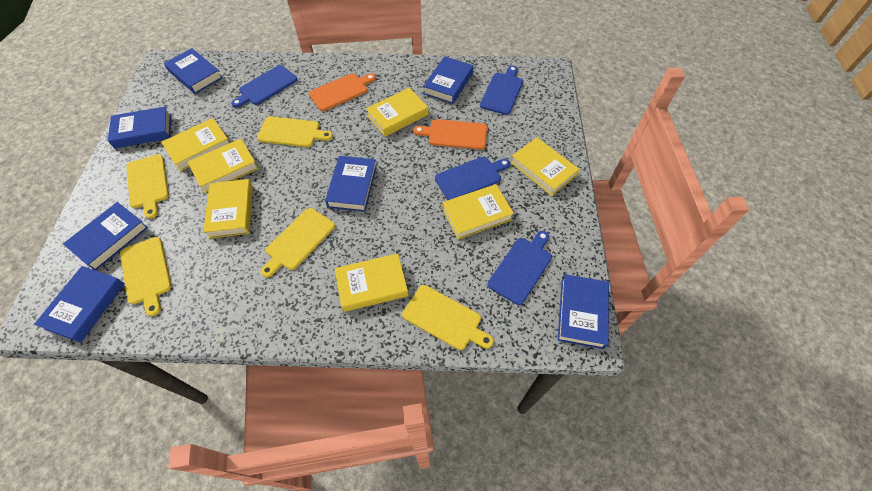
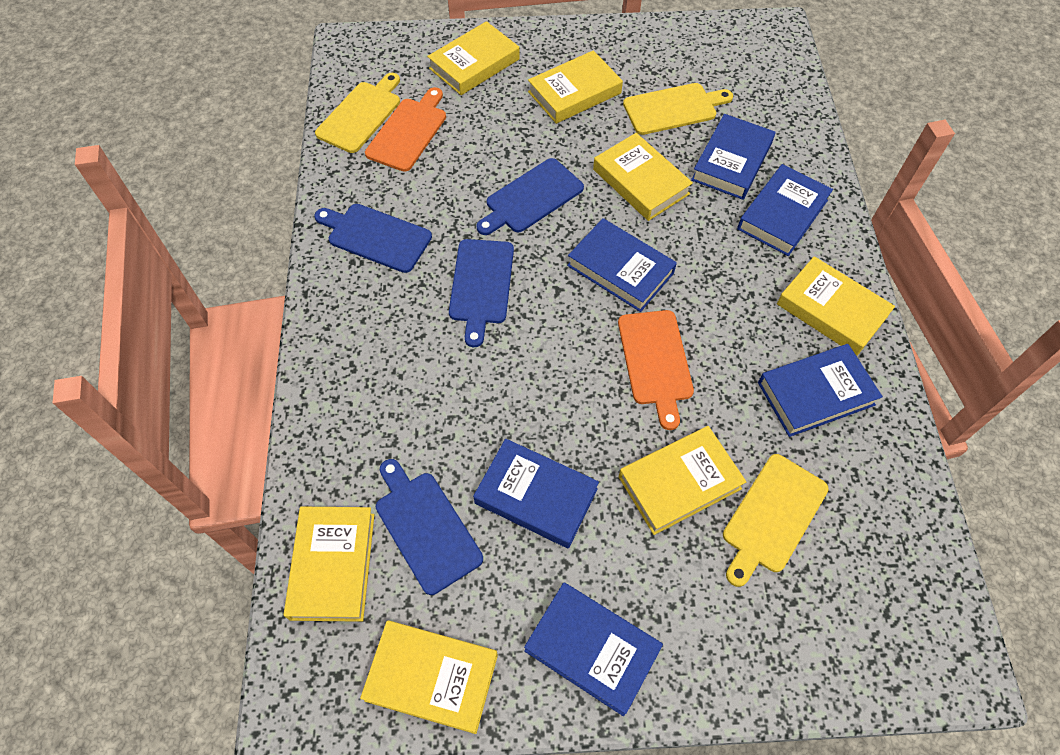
blue book: 7 -> 6
yellow cutting board: 5 -> 3

